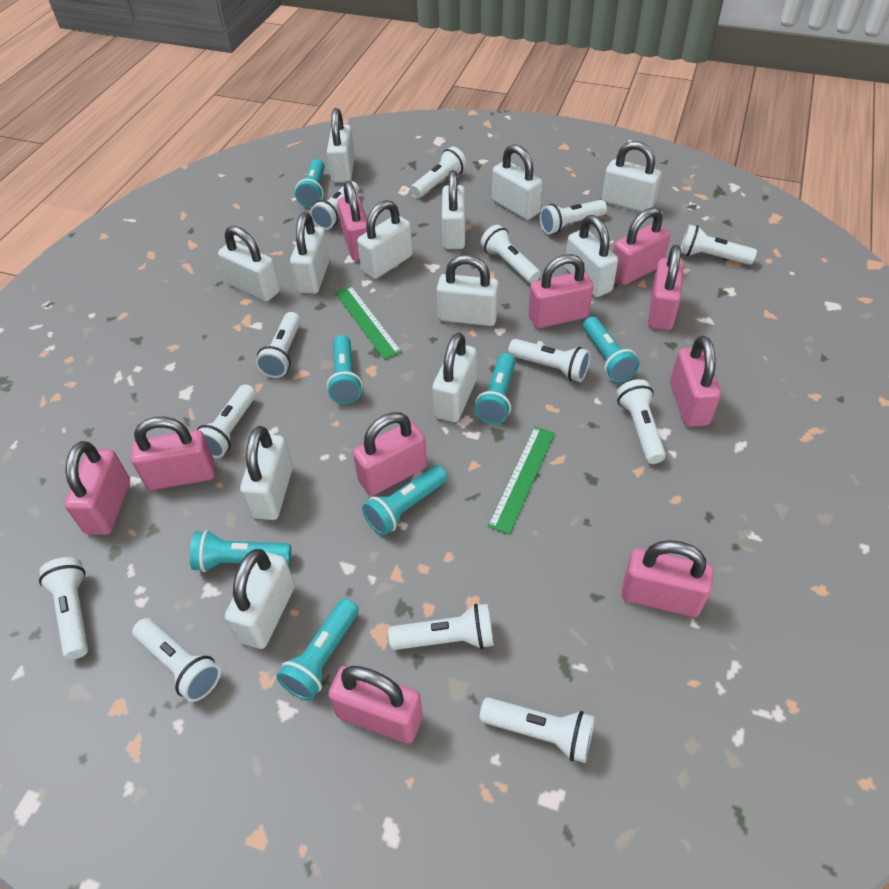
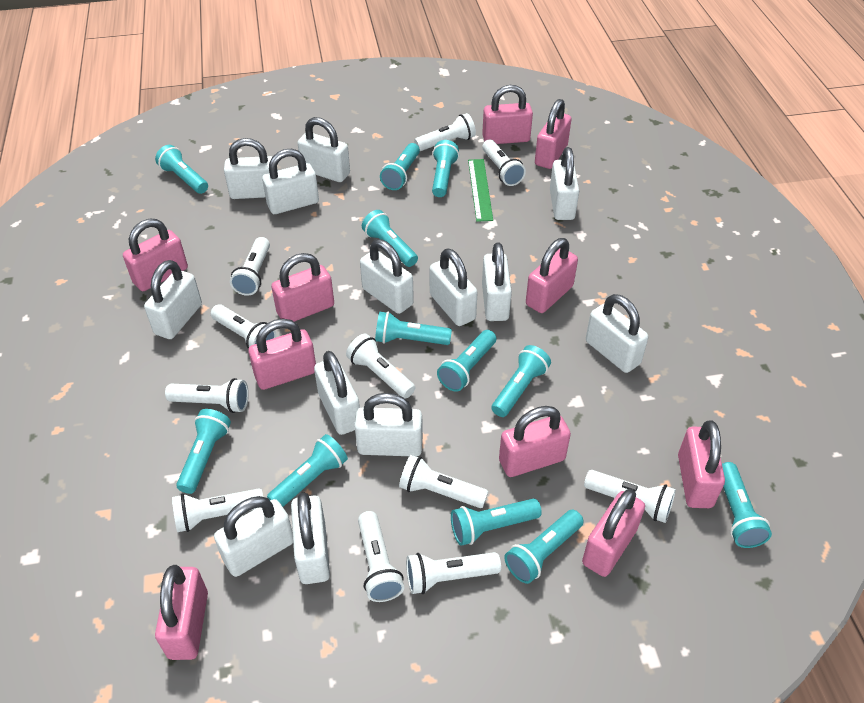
green ruler: 2 -> 1
turquoise flashlight: 7 -> 12
white flashlight: 13 -> 11
white padlock: 12 -> 13

